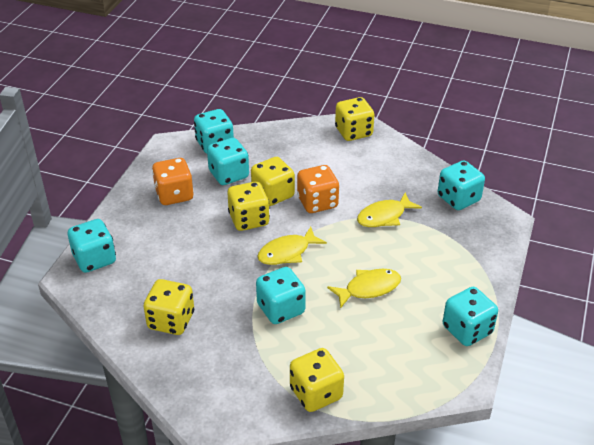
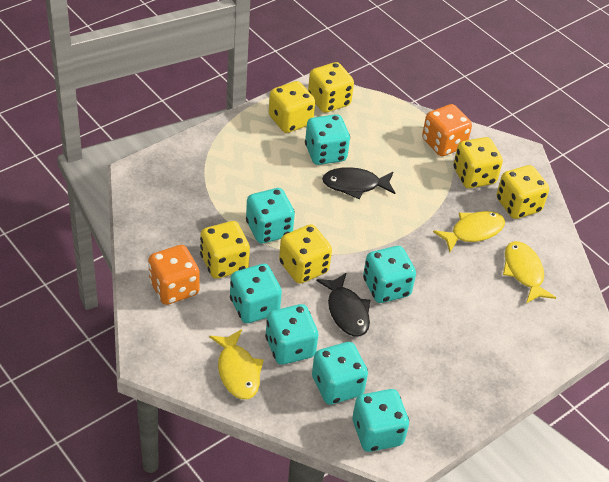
black fish: 0 -> 2
turquoise dice: 6 -> 7
yellow dice: 5 -> 6

